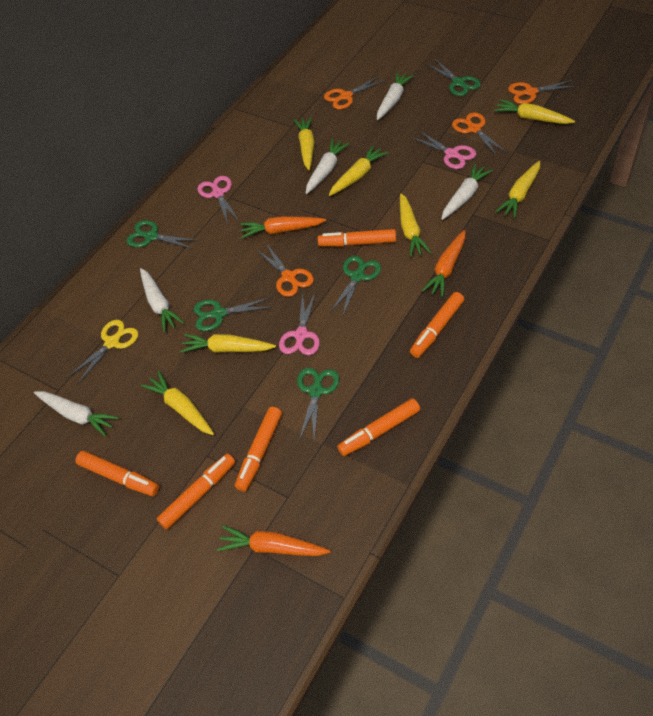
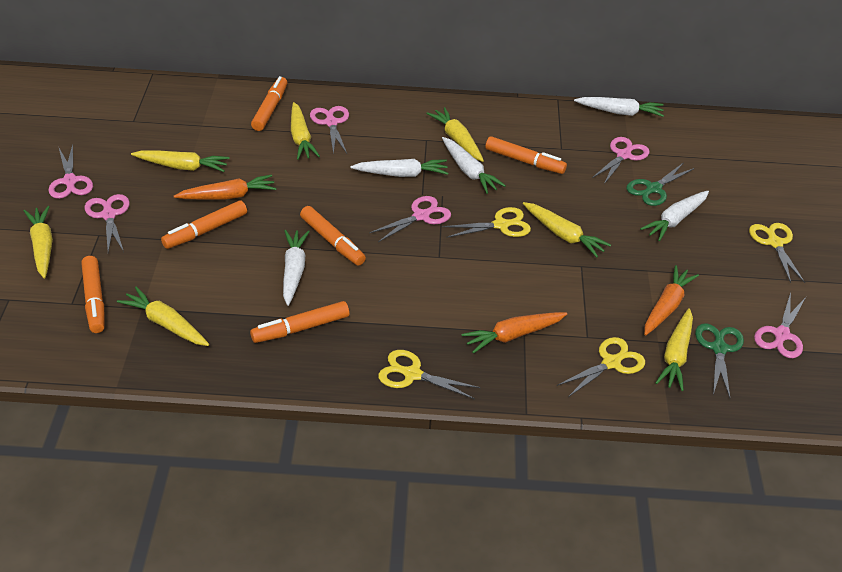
green scissors: 5 -> 2
orange scissors: 4 -> 0
pink scissors: 3 -> 6
yellow scissors: 1 -> 4

